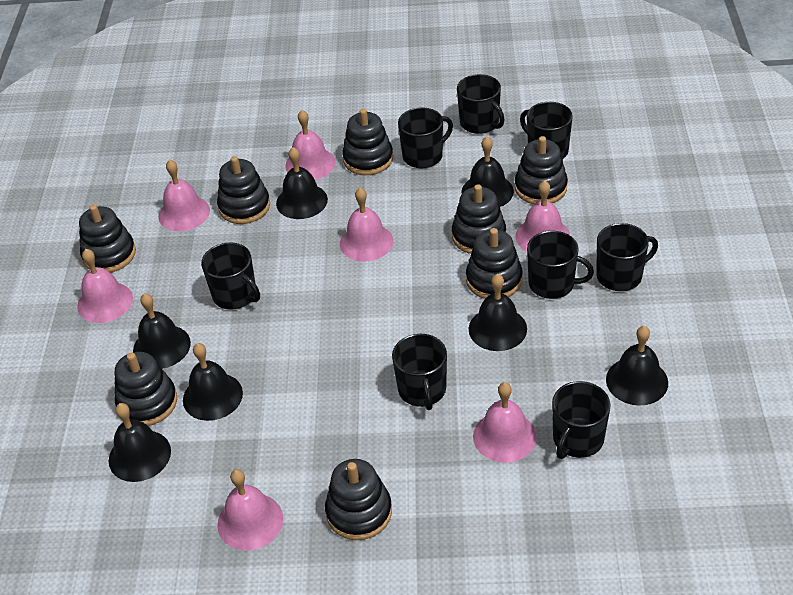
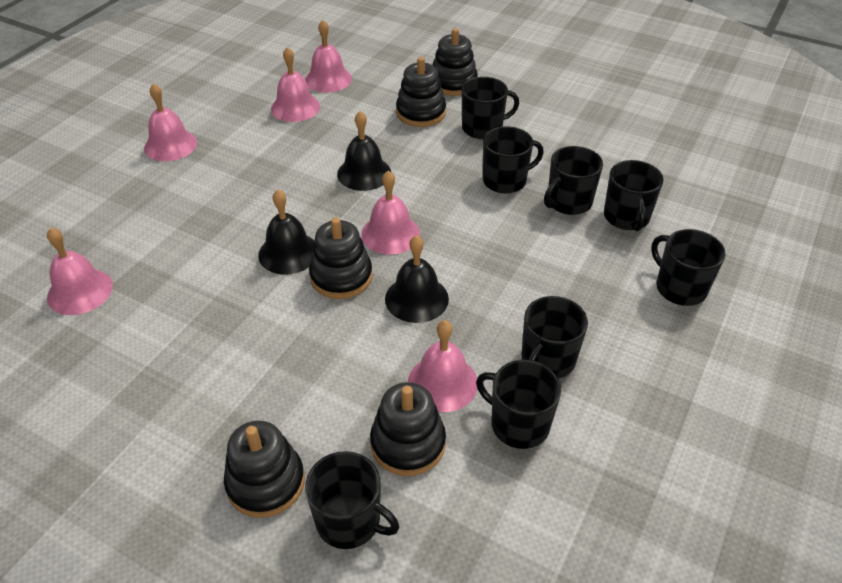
black bell: 7 -> 3
black stacking toy: 8 -> 5
pink bell: 7 -> 6

